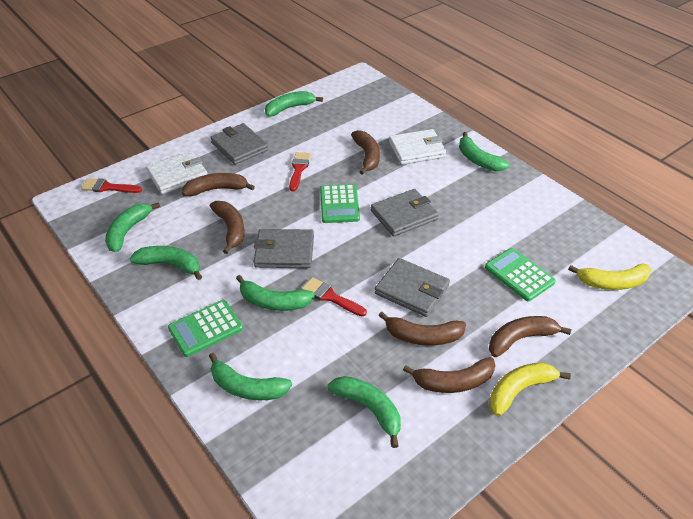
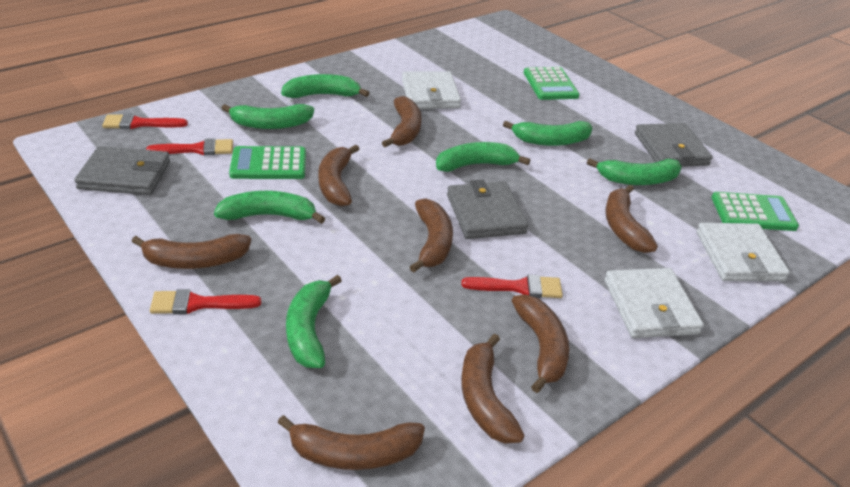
brown banana: 6 -> 8
grey wallet: 4 -> 3
red brush: 3 -> 4
white wallet: 2 -> 3
yellow banana: 2 -> 0

